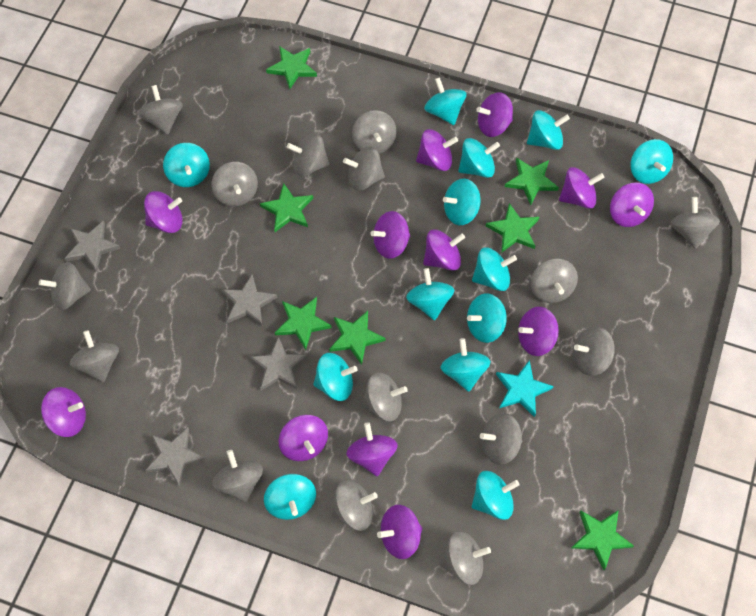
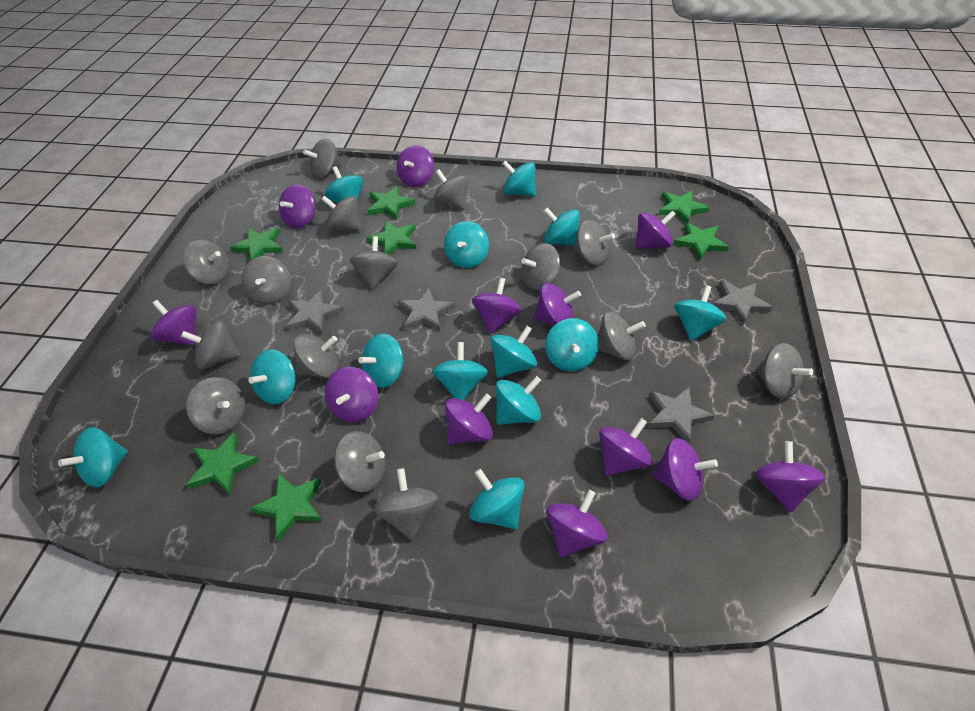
turquoise star: 1 -> 0

